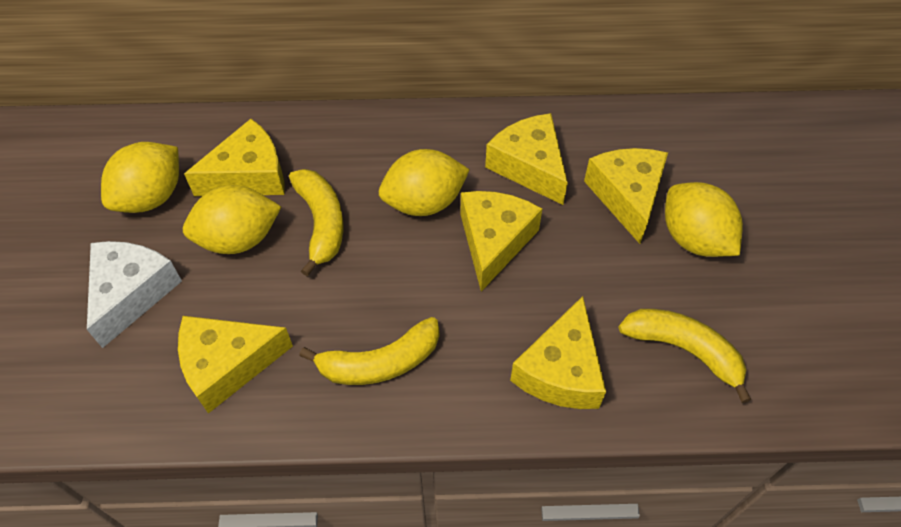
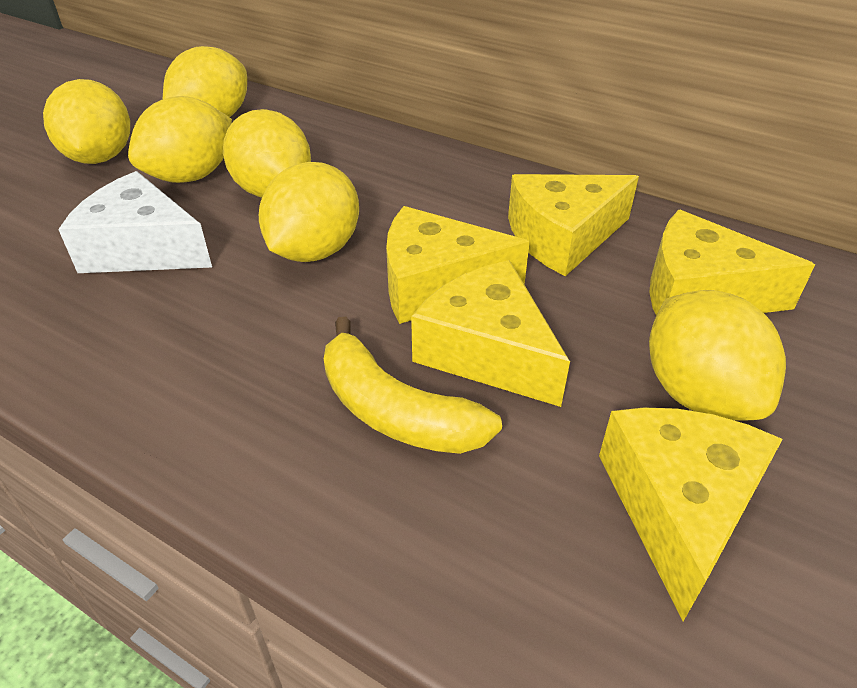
yellow banana: 3 -> 1
yellow cheese: 6 -> 5
yellow lemon: 4 -> 6

